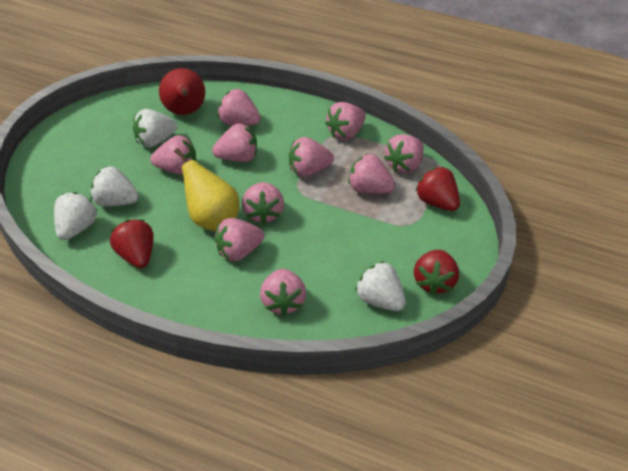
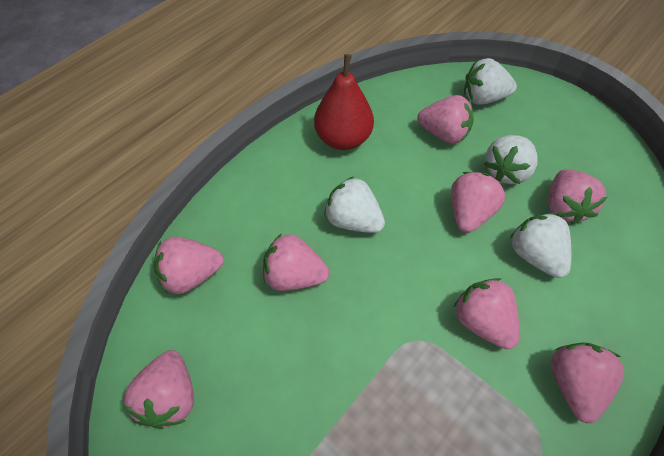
pink strawberry: 10 -> 8
red strawberry: 3 -> 0
yellow pear: 1 -> 0

